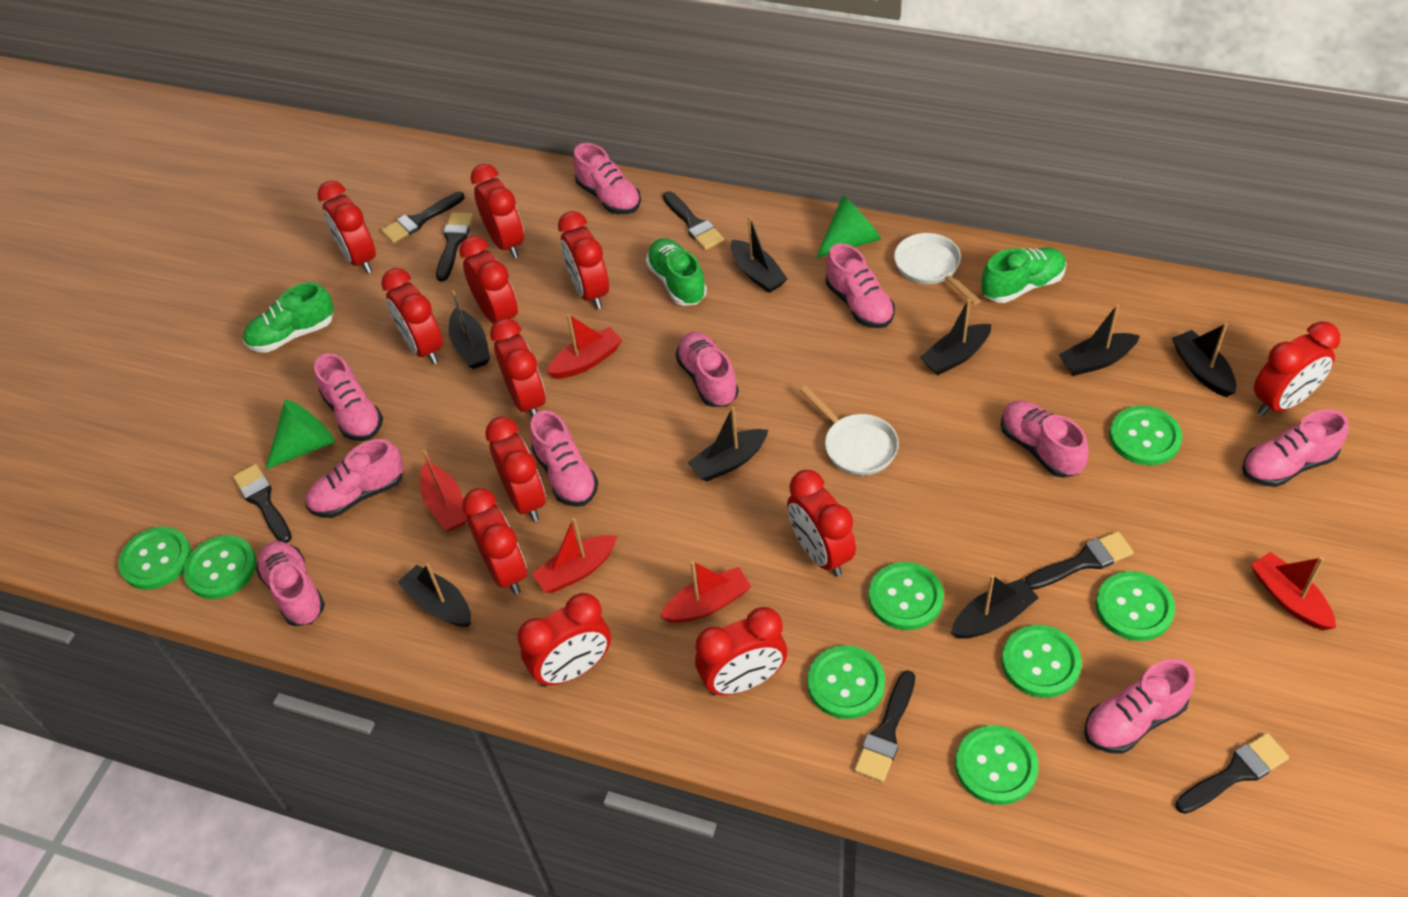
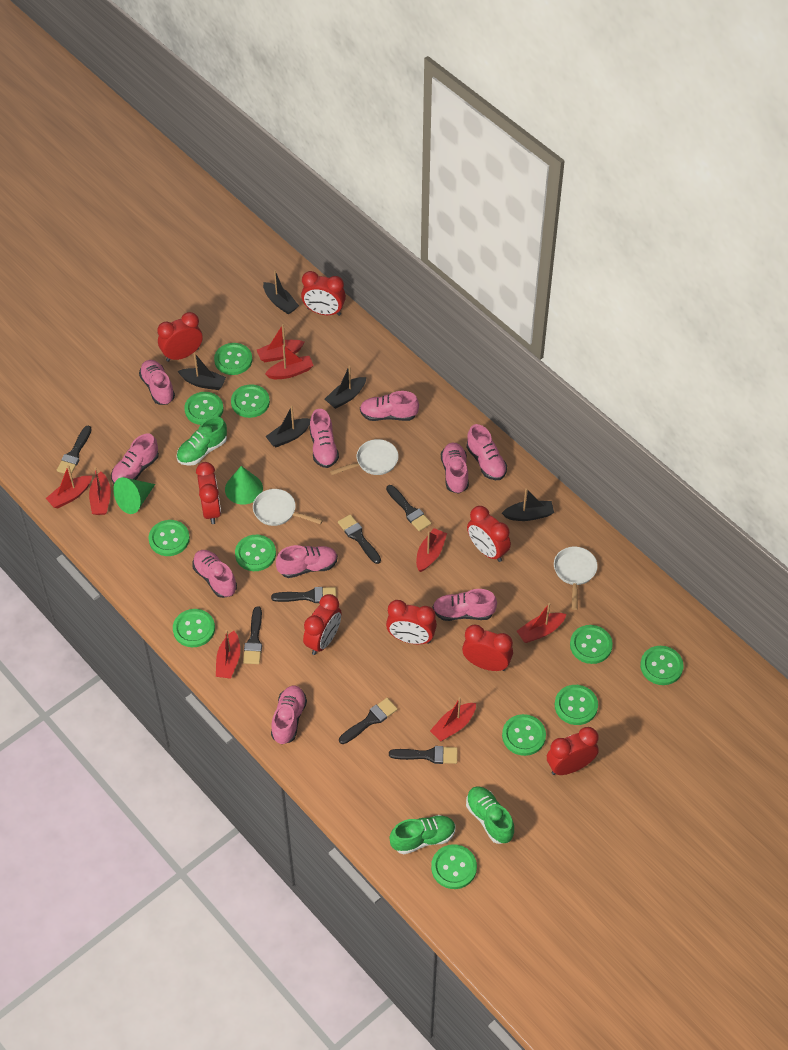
black boat: 8 -> 5
green button: 8 -> 11
red boat: 5 -> 8
red clock: 12 -> 8
white pan: 2 -> 3

